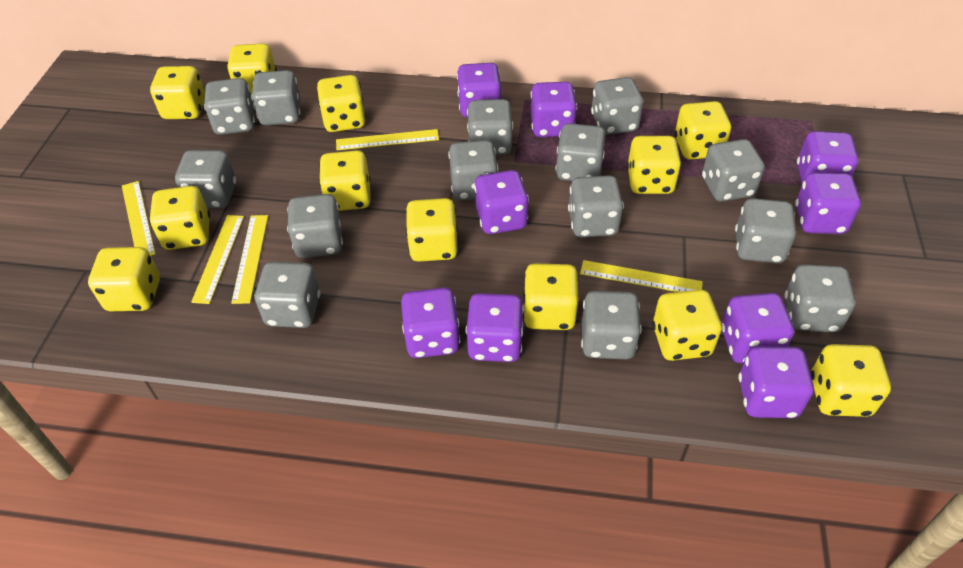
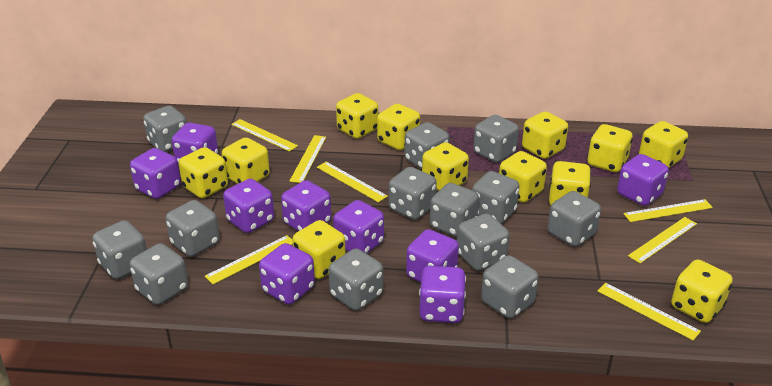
grey dice: 14 -> 13
yellow ruler: 5 -> 7

